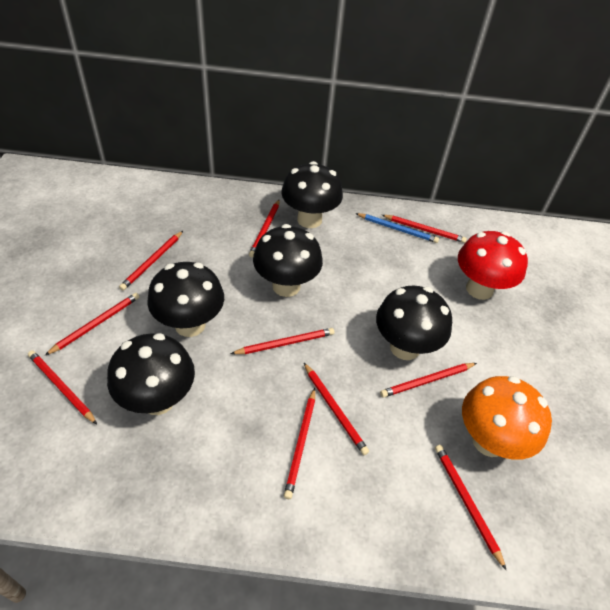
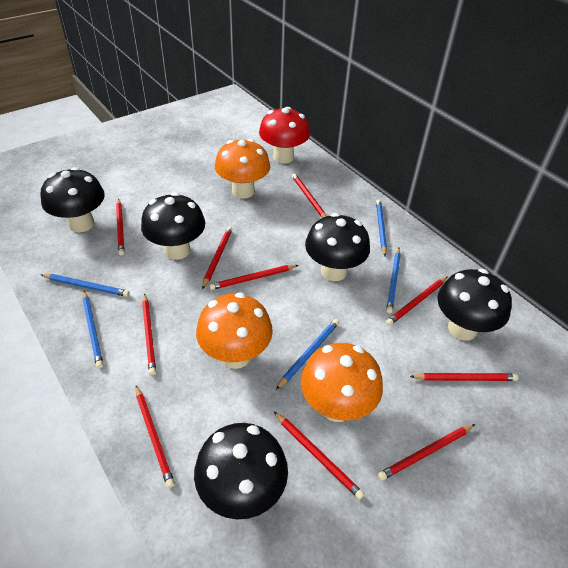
blue pencil: 1 -> 5
orange mushroom: 1 -> 3

